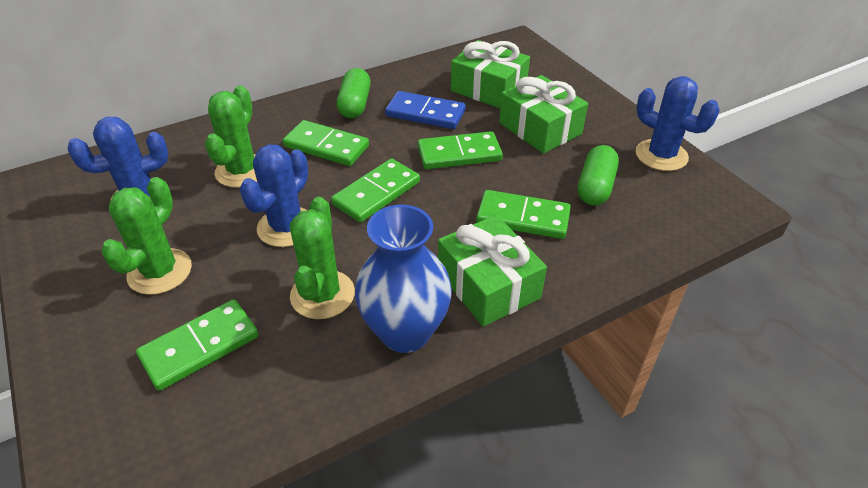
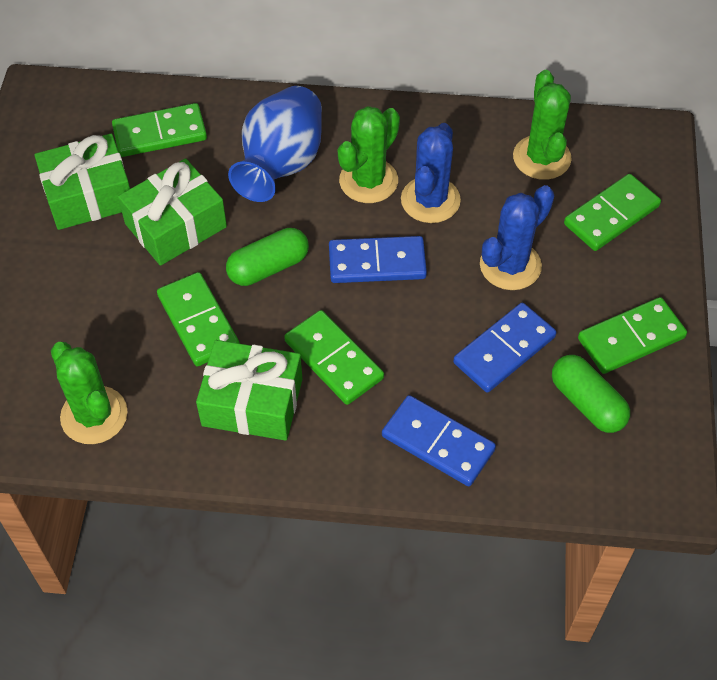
blue cactus: 3 -> 2
blue domino: 1 -> 3

